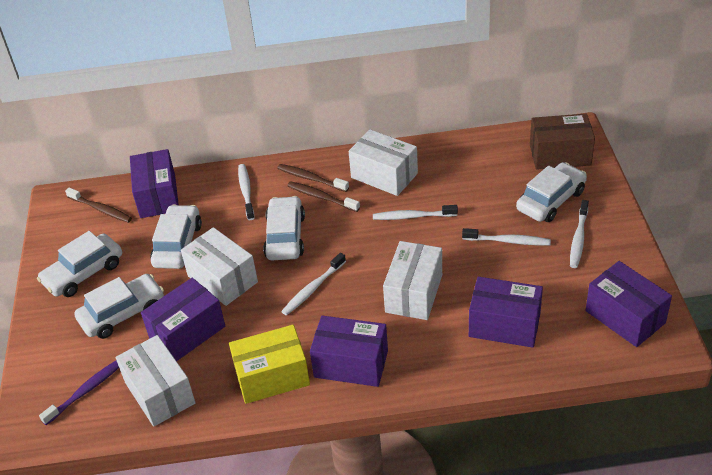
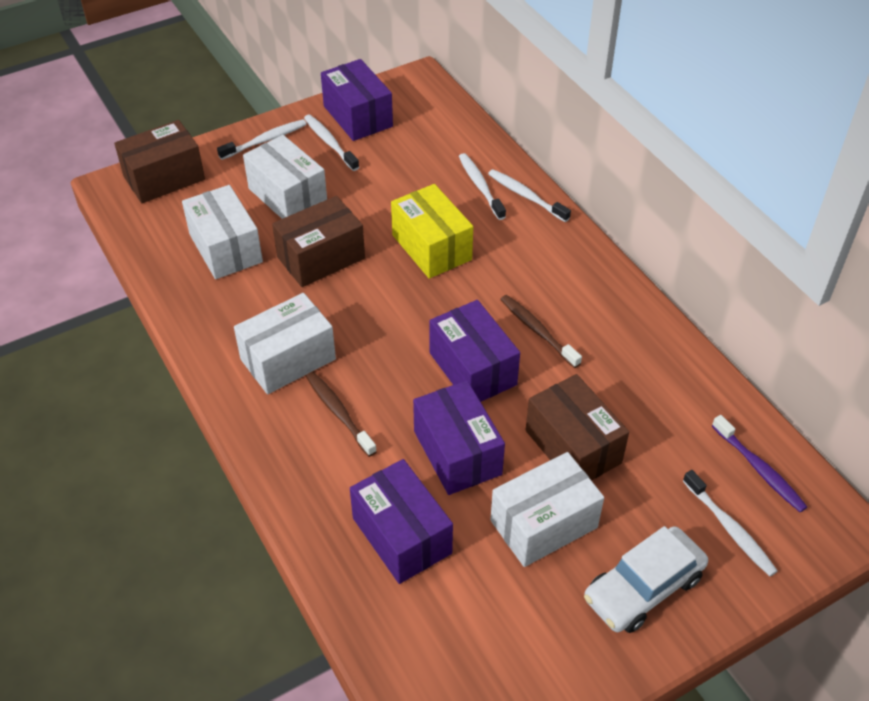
brown box: 1 -> 3
brown toothbrush: 3 -> 2
purple box: 5 -> 4
white car: 5 -> 1

